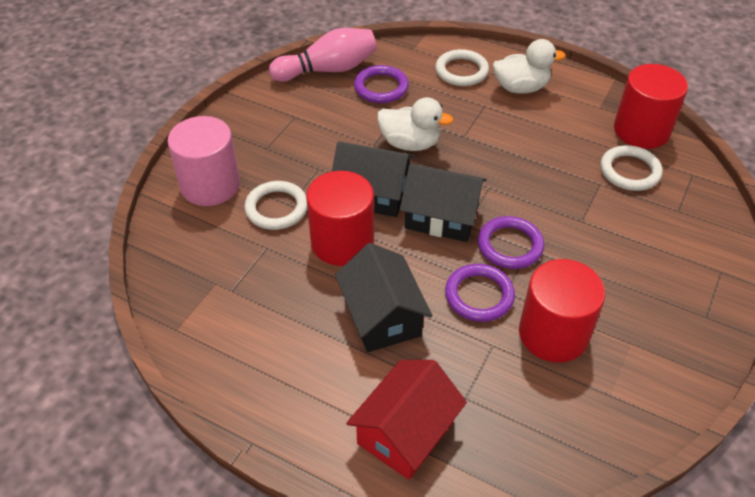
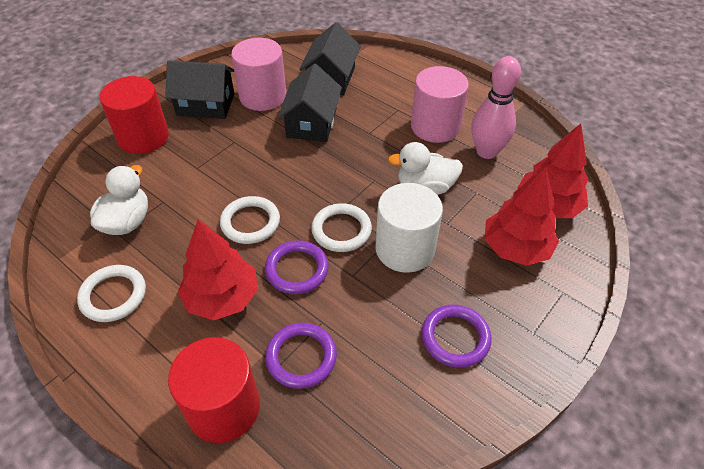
pink cylinder: 1 -> 2
red cylinder: 3 -> 2
red house: 1 -> 0
red tree: 0 -> 3
white cylinder: 0 -> 1

